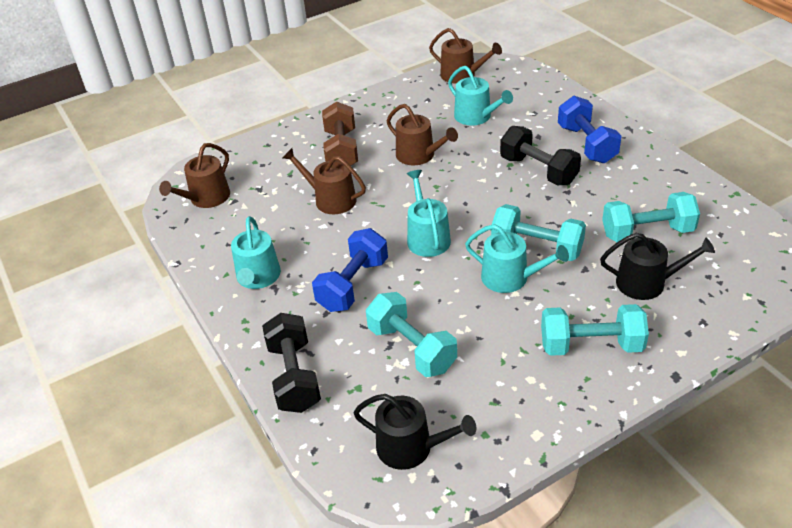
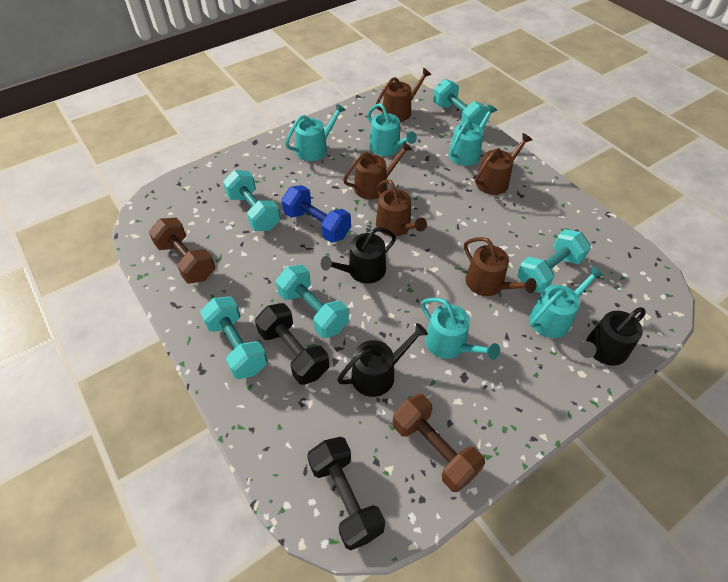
black watering can: 2 -> 3
blue dumbbell: 2 -> 1
brown dumbbell: 1 -> 2
brown watering can: 4 -> 5
turquoise dumbbell: 4 -> 5
turquoise watering can: 4 -> 5

